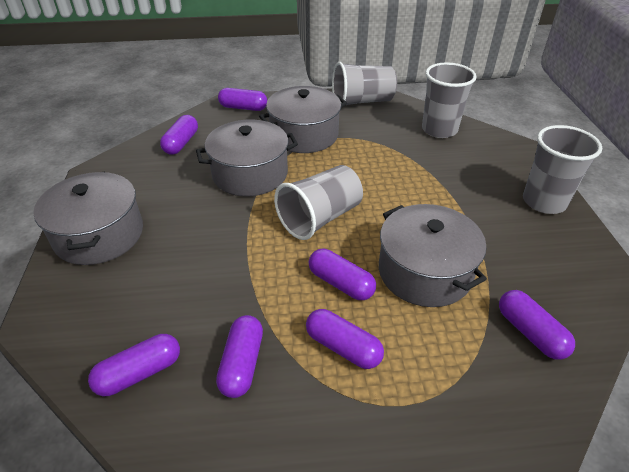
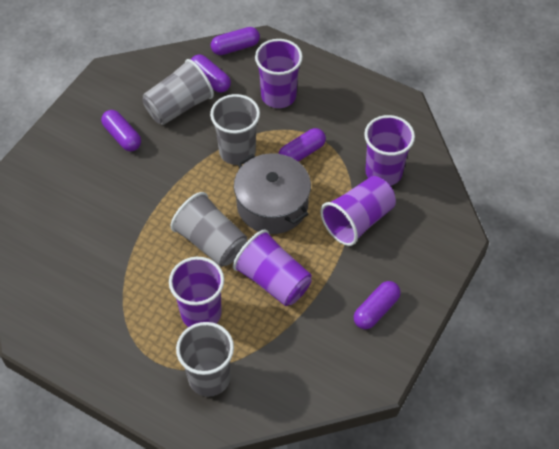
grey pot: 4 -> 1
purple capsule: 7 -> 5
purple cup: 0 -> 5

